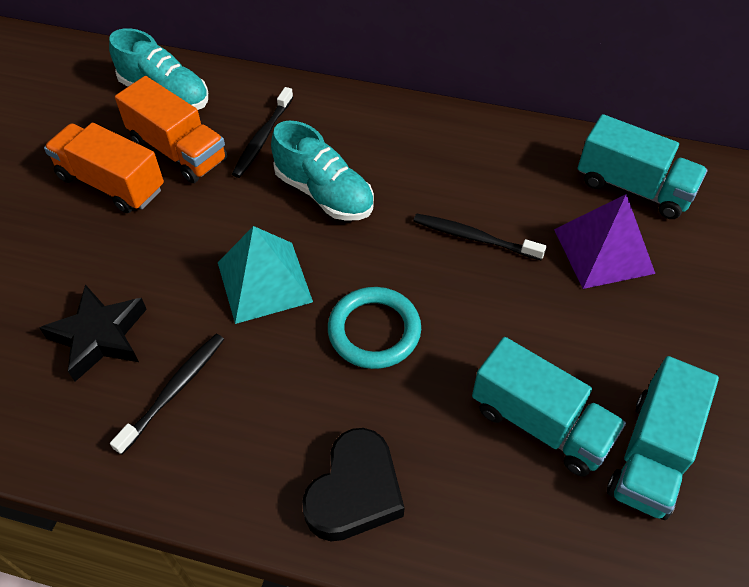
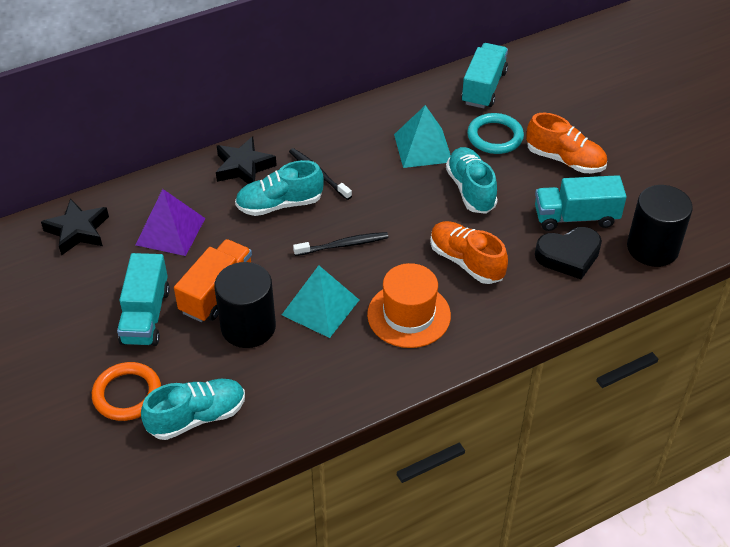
black cylinder: 0 -> 2
black star: 1 -> 2
black toothbrush: 3 -> 2
orange hat: 0 -> 1
orange ring: 0 -> 1
orange shoe: 0 -> 2
orange truck: 2 -> 1
turquoise pyramid: 1 -> 2
turquoise shoe: 2 -> 3

